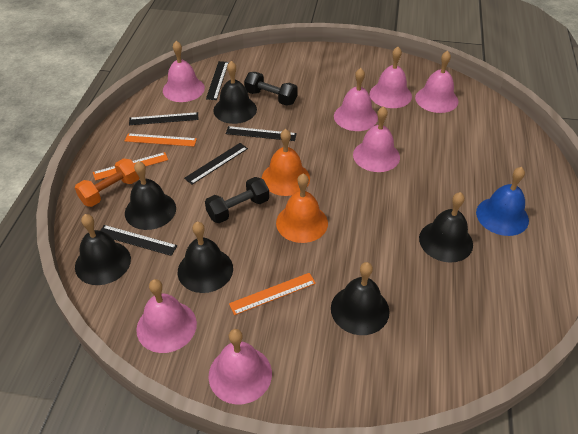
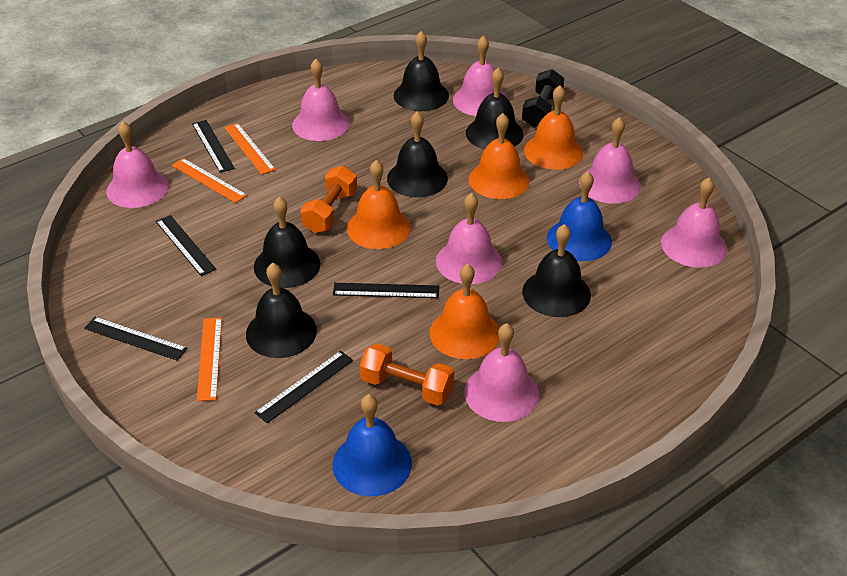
black dumbbell: 2 -> 1
blue bell: 1 -> 2
orange bell: 2 -> 4
orange dumbbell: 1 -> 2

